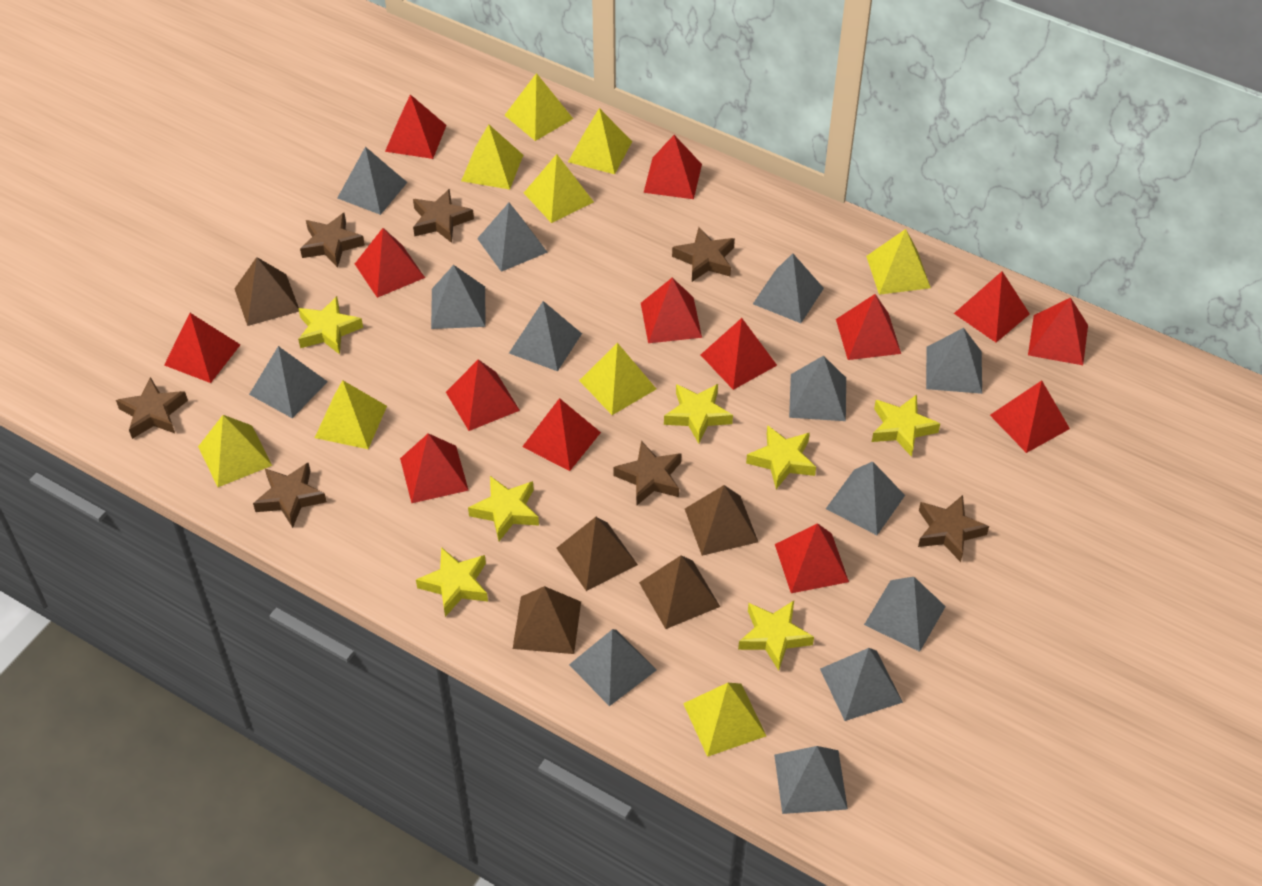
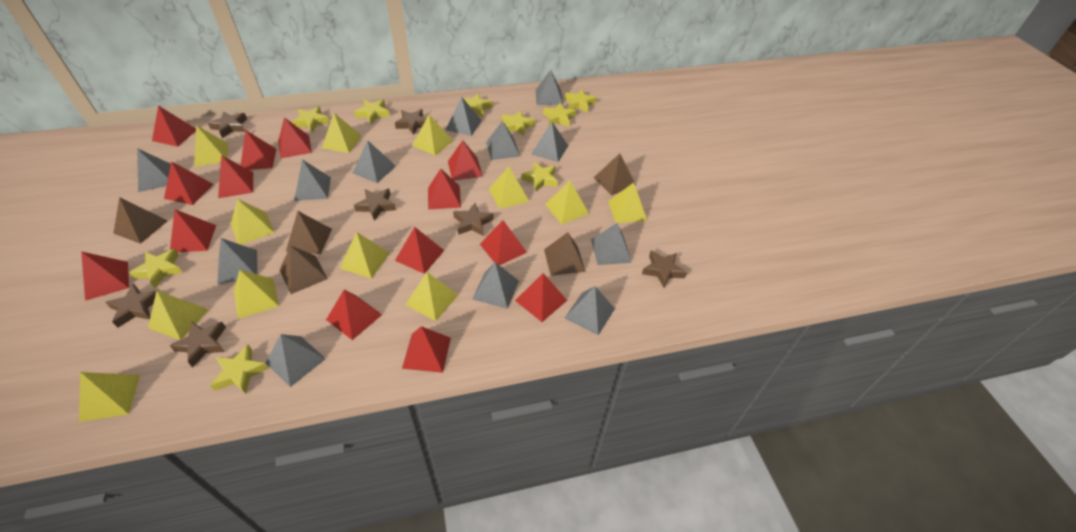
grey pyramid: 13 -> 12
yellow pyramid: 9 -> 12
yellow star: 7 -> 9

